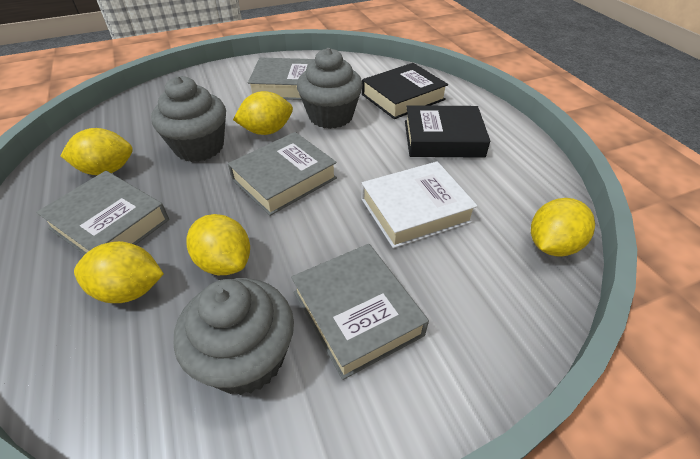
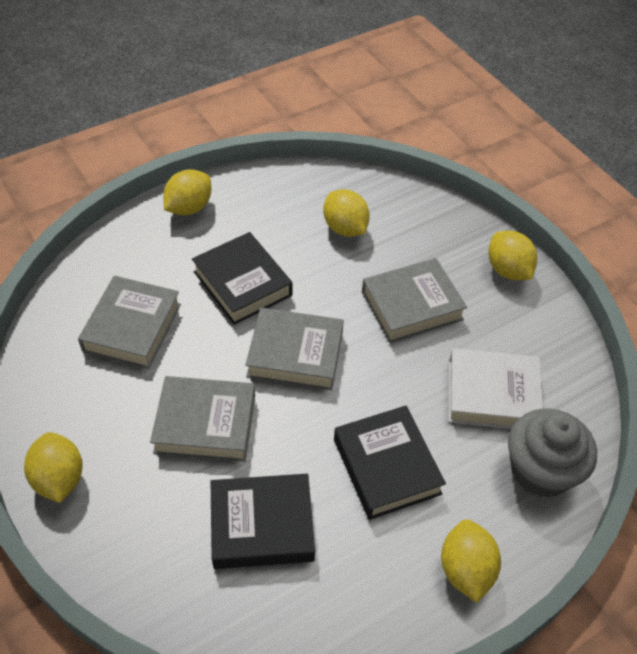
black book: 2 -> 3
grey cupcake: 3 -> 1

